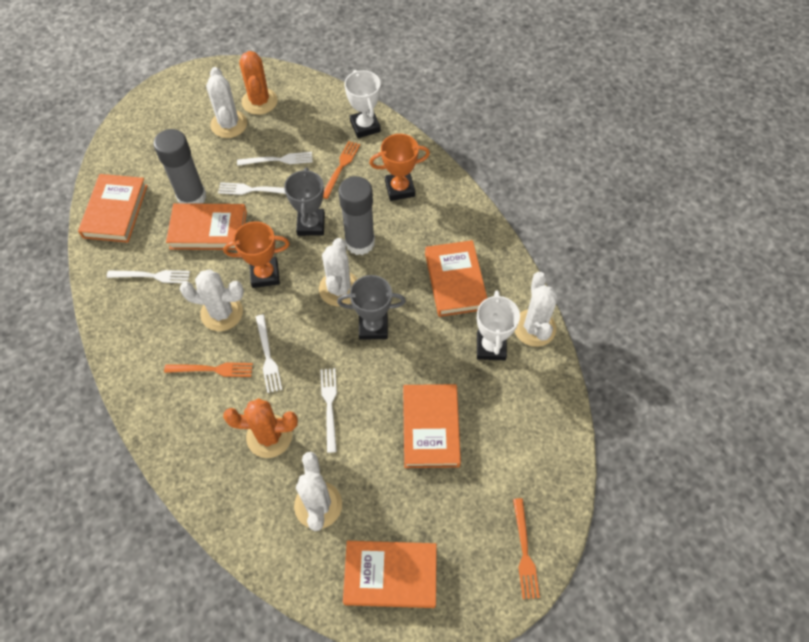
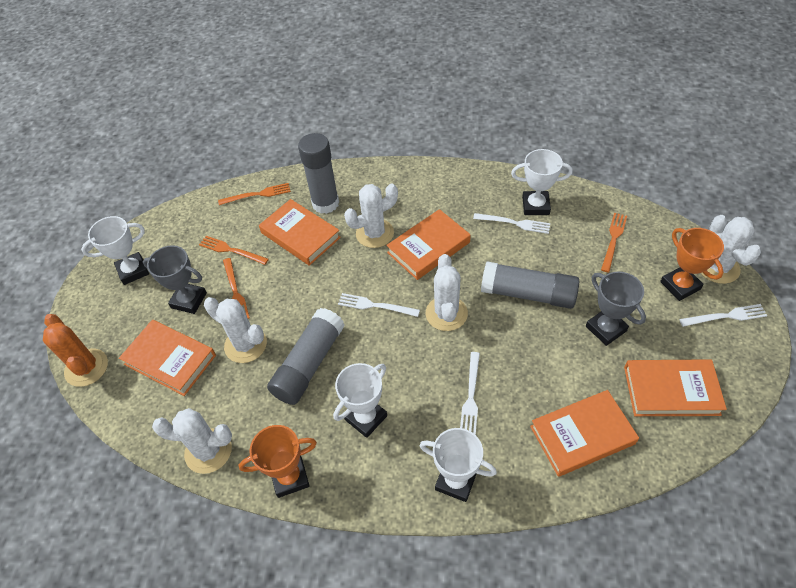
grey glue stick: 2 -> 3
orange cactus: 2 -> 1
orange fork: 3 -> 4
white fork: 5 -> 4
white trophy: 2 -> 4

